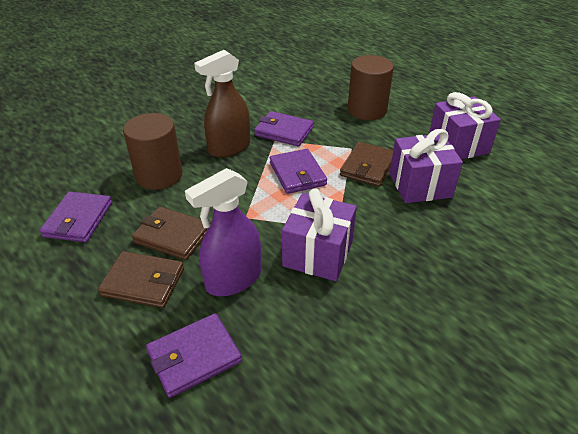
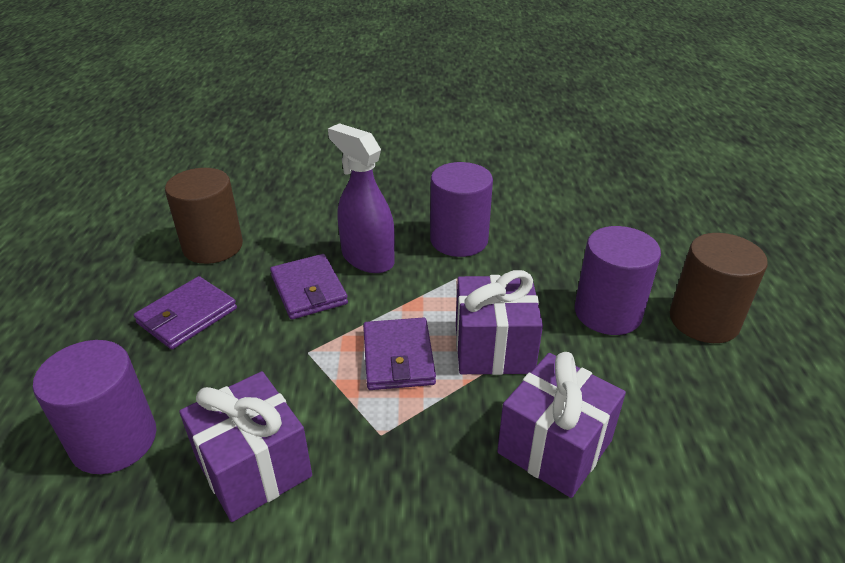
brown spray bottle: 1 -> 0
brown wallet: 3 -> 0
purple cylinder: 0 -> 3
purple wallet: 4 -> 3

